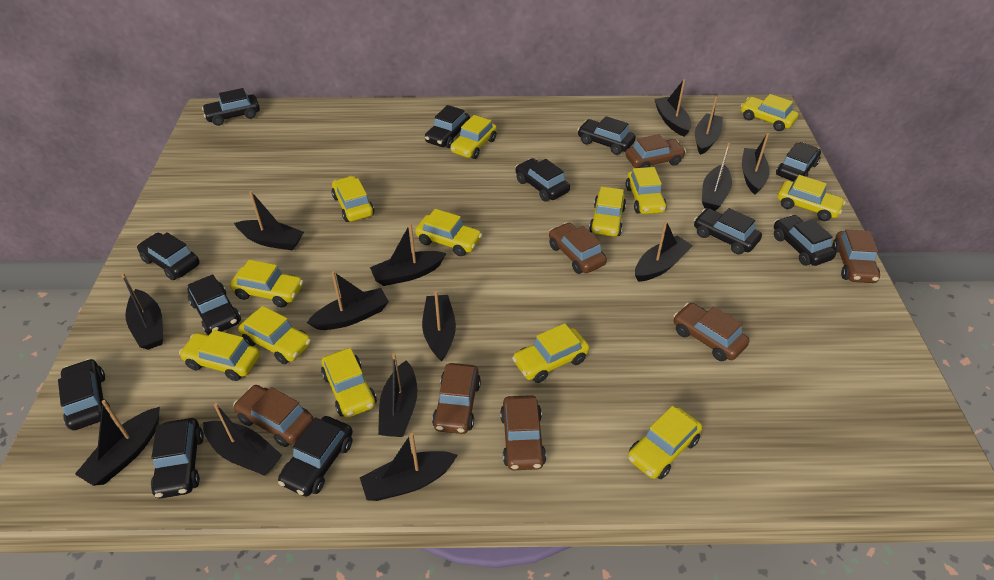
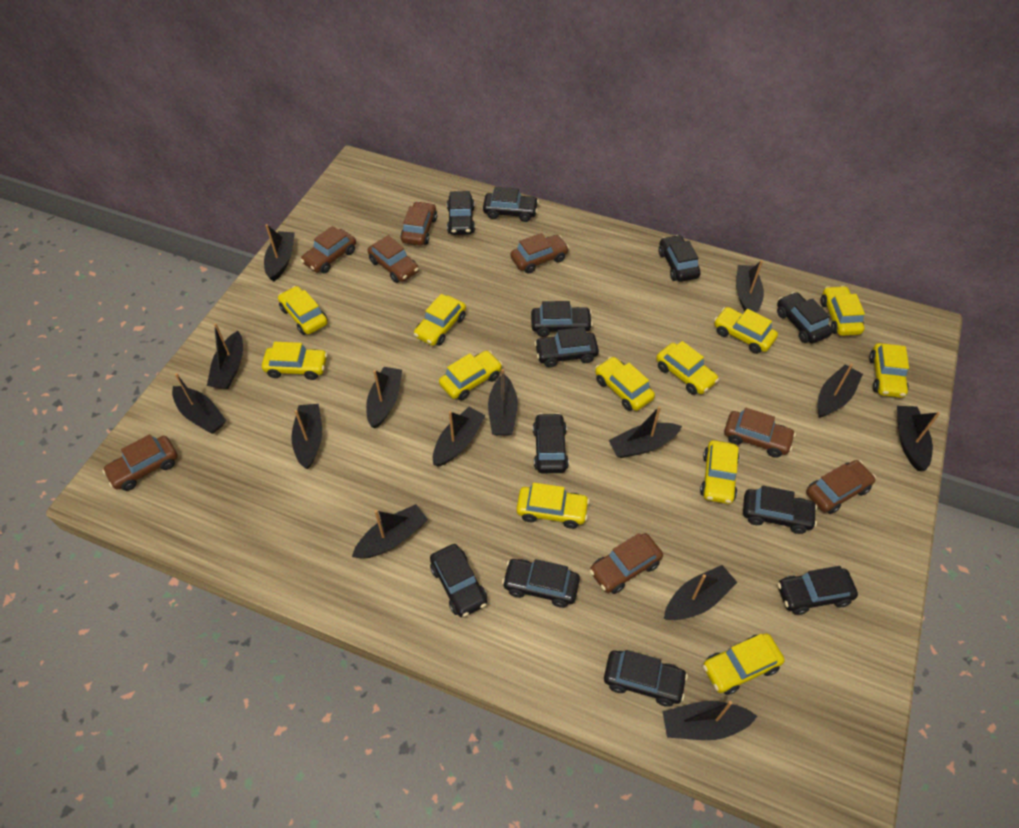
brown car: 7 -> 8
yellow car: 13 -> 12

